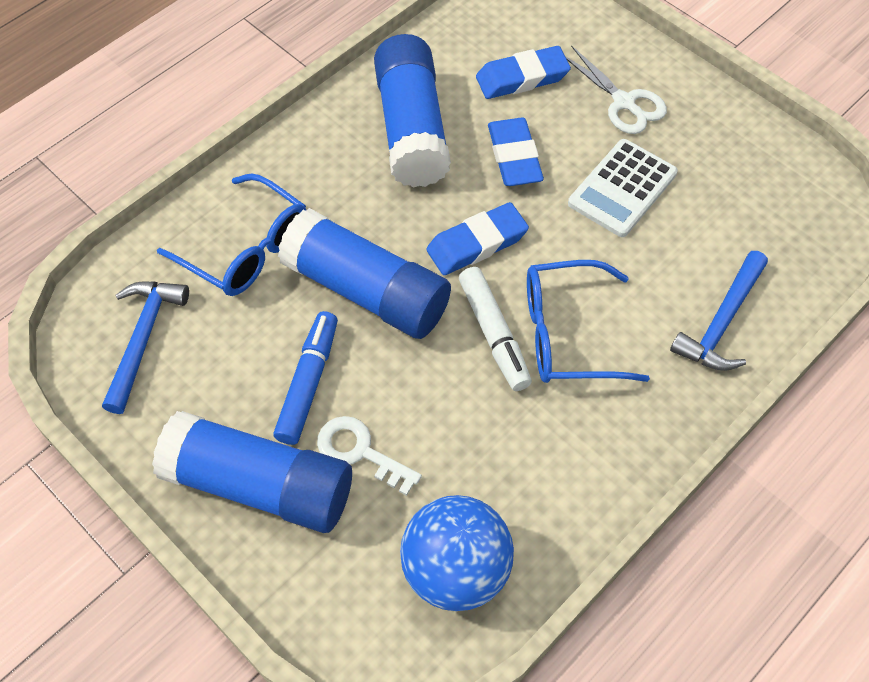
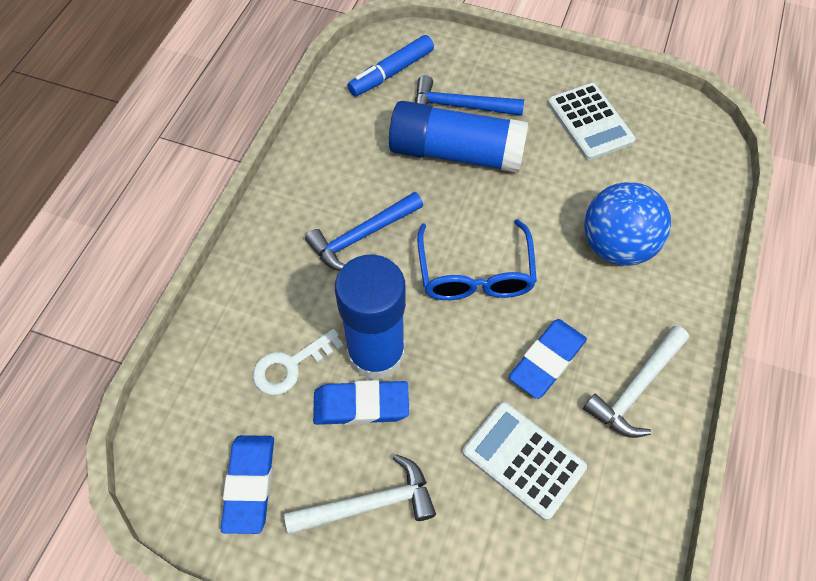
blue glasses: 2 -> 1
blue glue stick: 3 -> 2
white calculator: 1 -> 2
white hammer: 0 -> 2
white marker: 1 -> 0
white scissors: 1 -> 0

